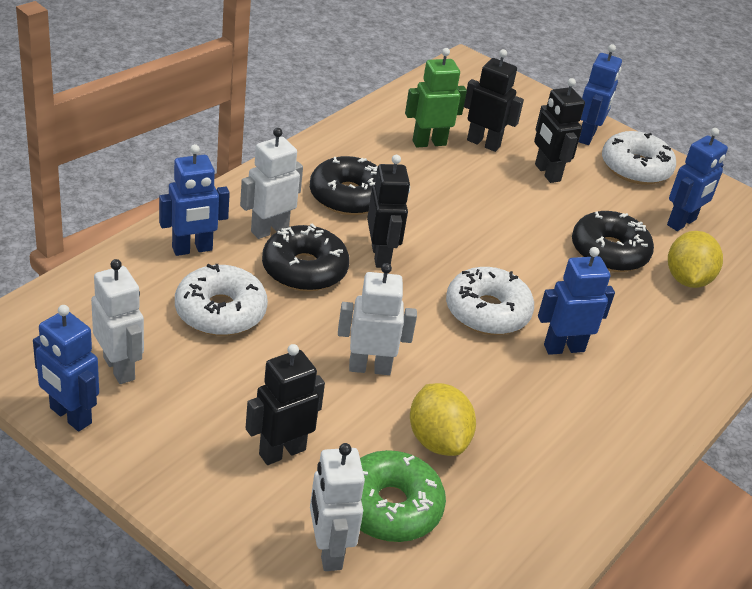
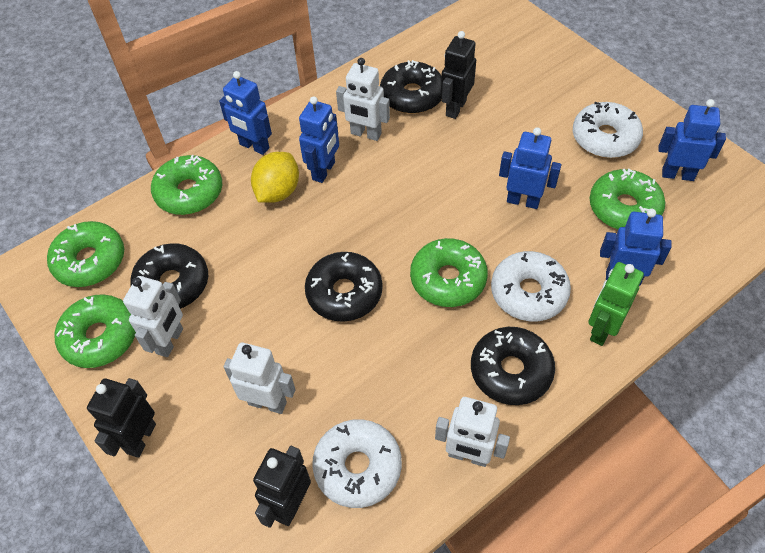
black donut: 3 -> 4
black robot: 4 -> 3
green donut: 1 -> 5
yellow lemon: 2 -> 1

